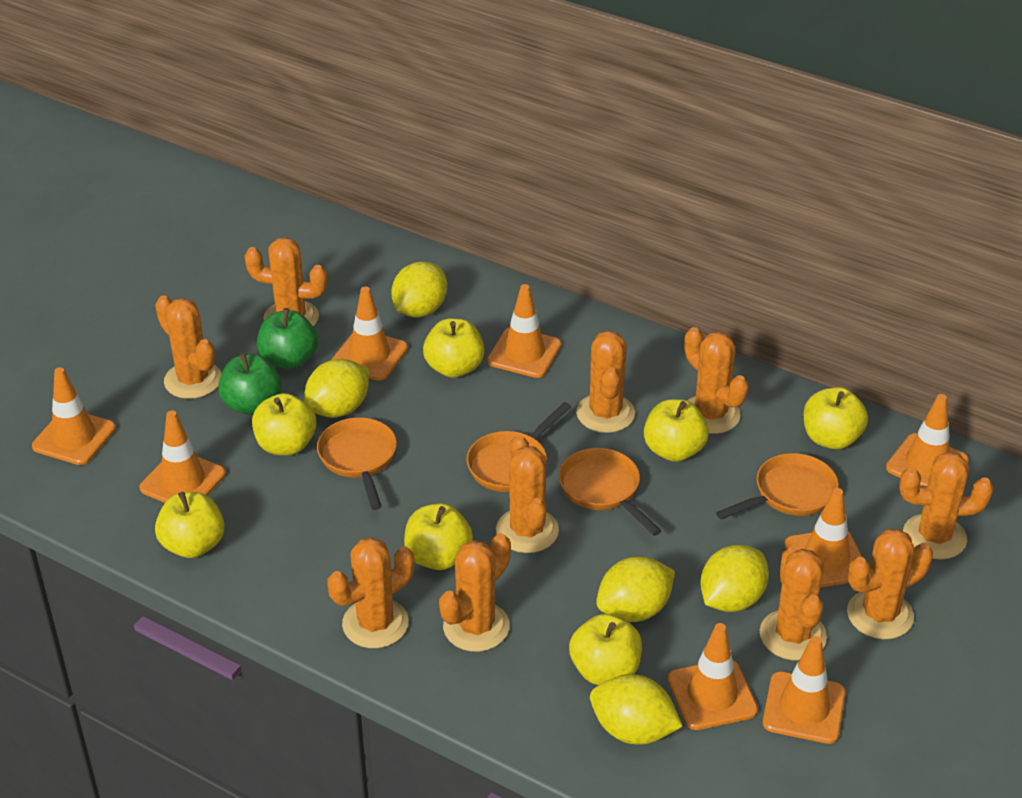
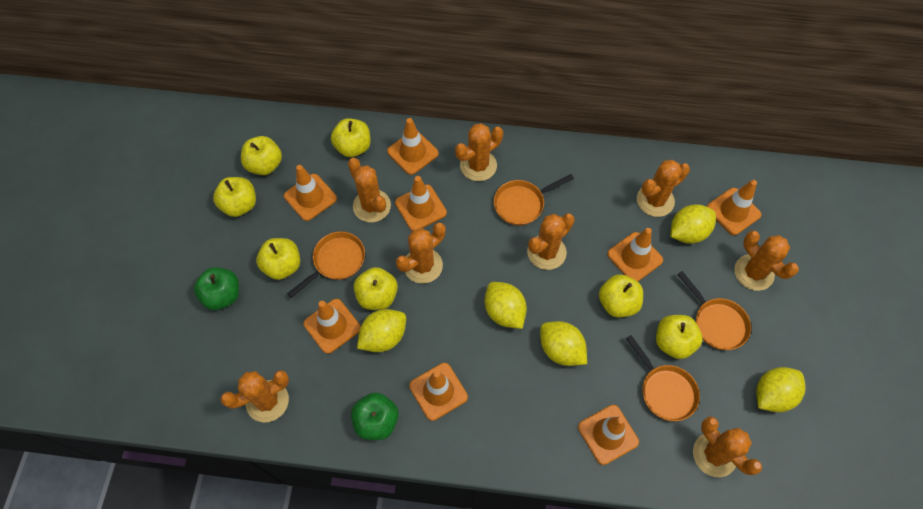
orange cactus: 10 -> 8

